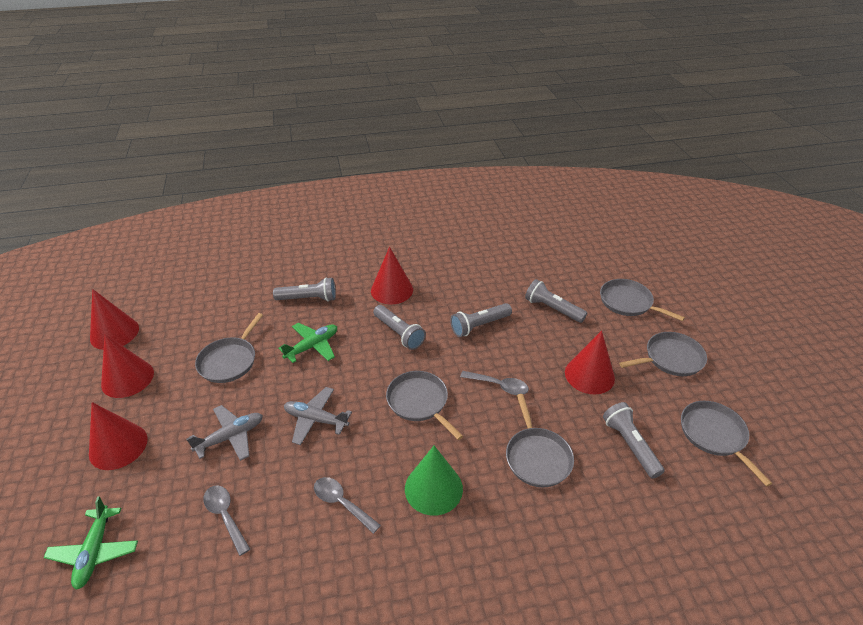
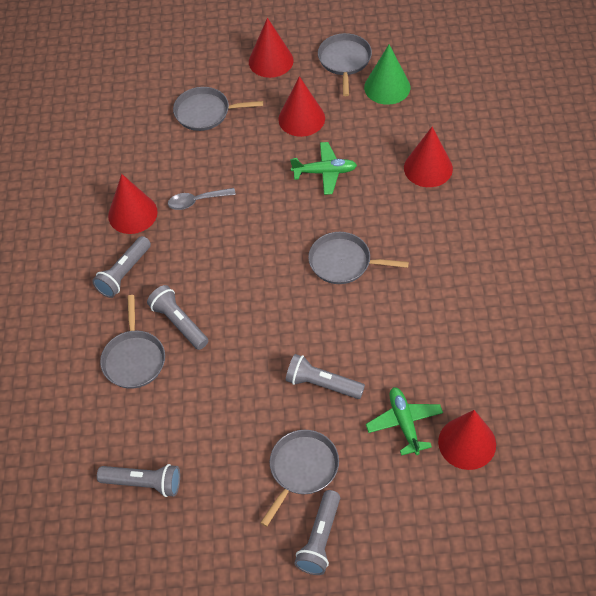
grey pan: 6 -> 5
grey plane: 2 -> 0
grey spoon: 3 -> 1

